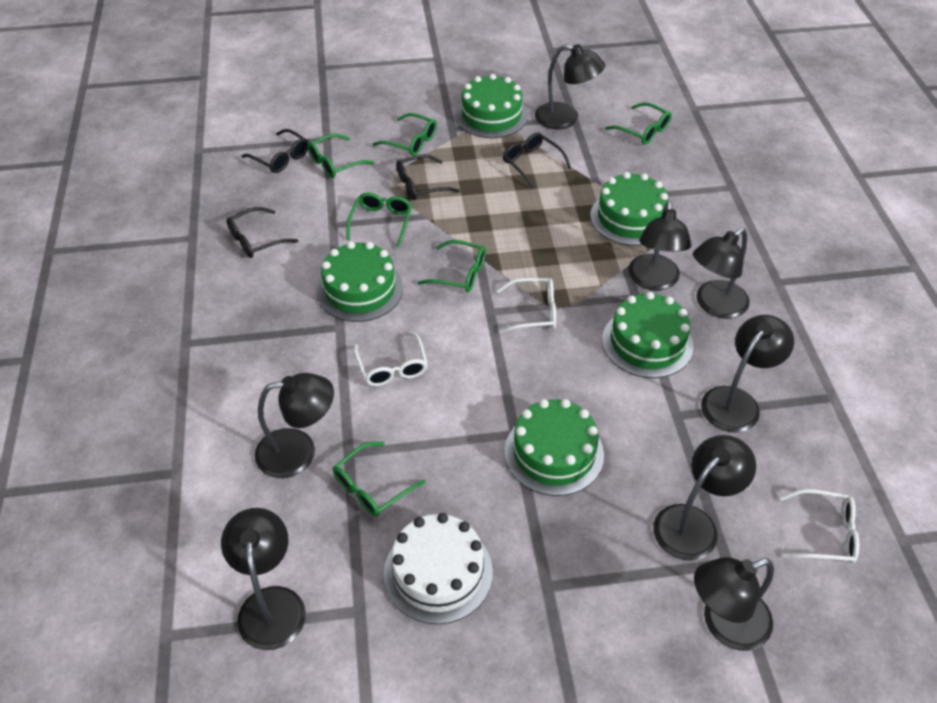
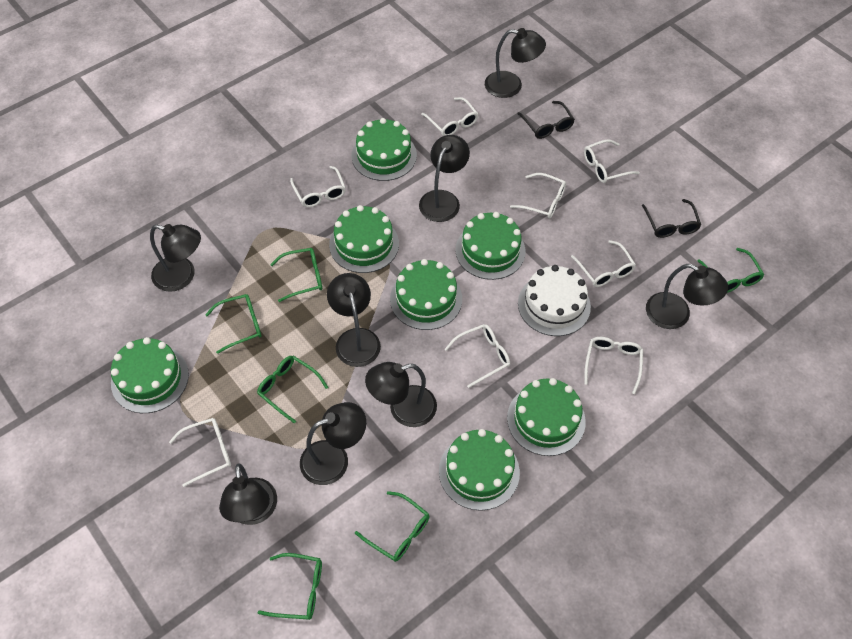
black glasses: 4 -> 2
green cake: 5 -> 7
white glasses: 3 -> 8

